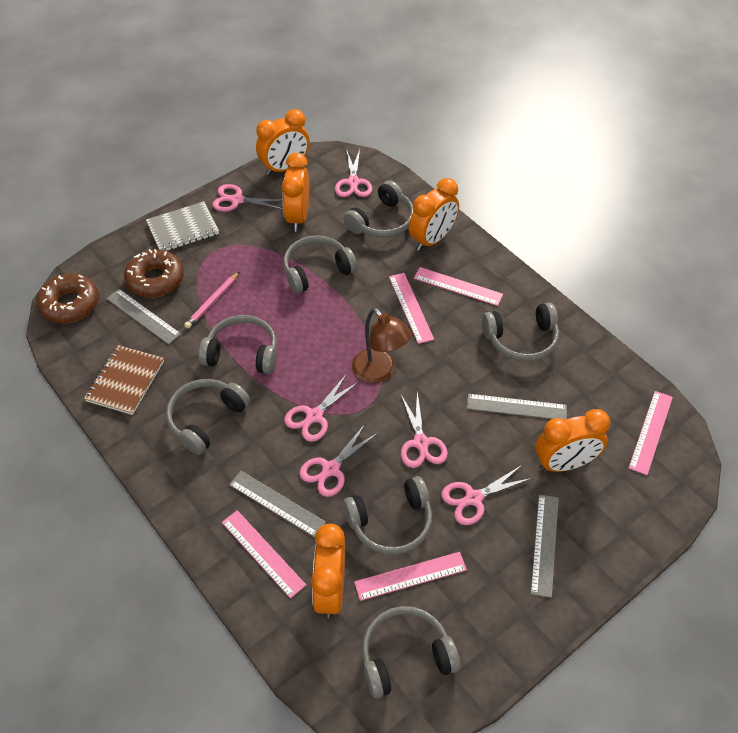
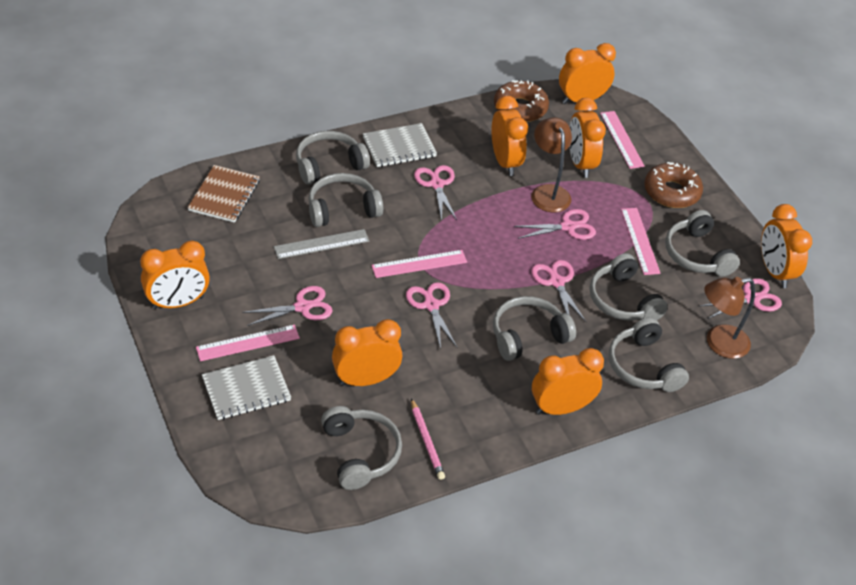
brown lamp: 1 -> 2
grey notebook: 1 -> 2
grey ruler: 4 -> 1
orange clock: 5 -> 7
pink ruler: 5 -> 4

